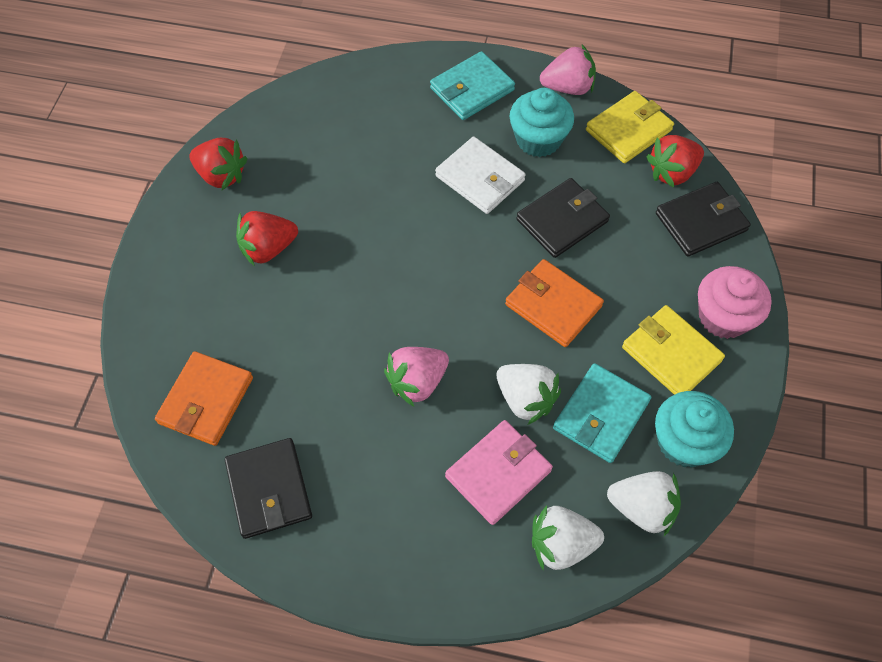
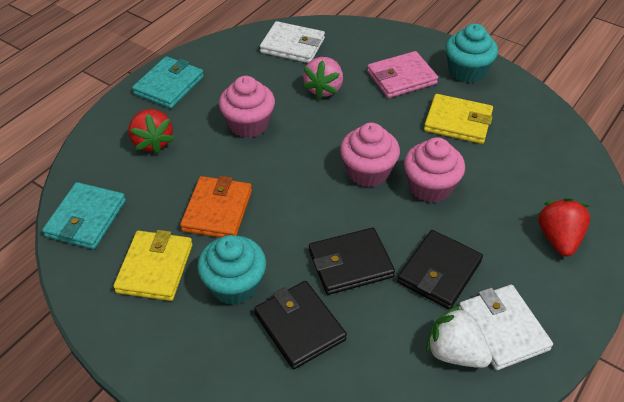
orange wallet: 2 -> 1
pink cupcake: 1 -> 3
pink strawberry: 2 -> 1
red strawberry: 3 -> 2
white strawberry: 3 -> 1
white wallet: 1 -> 2

